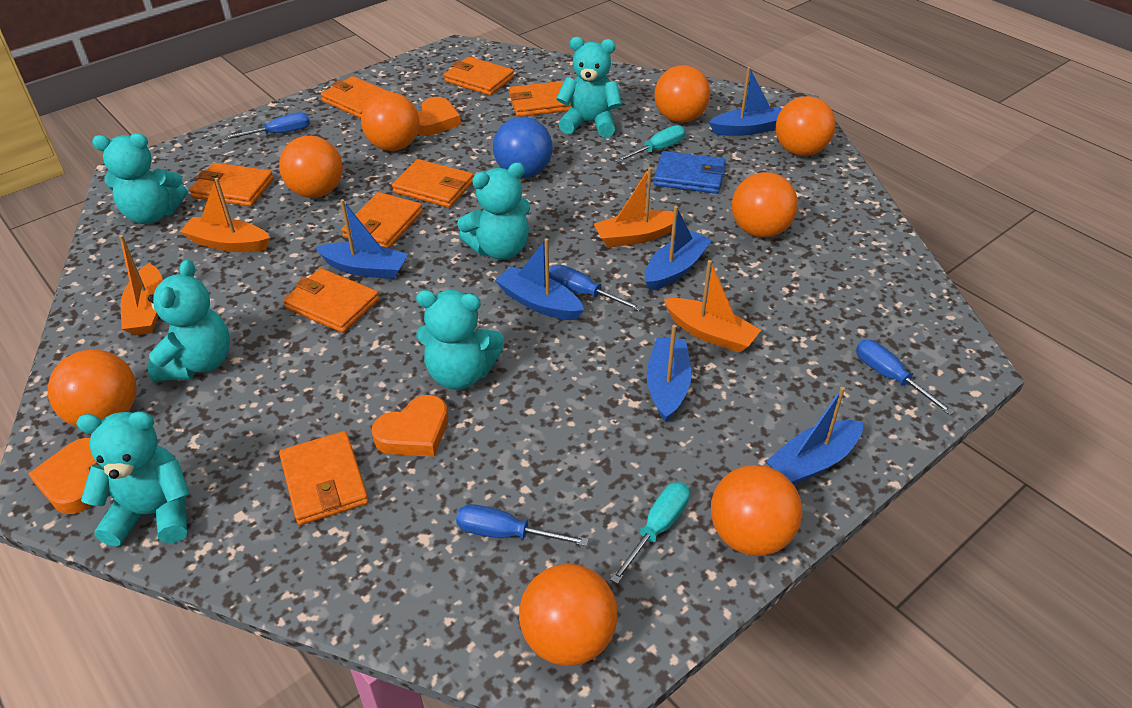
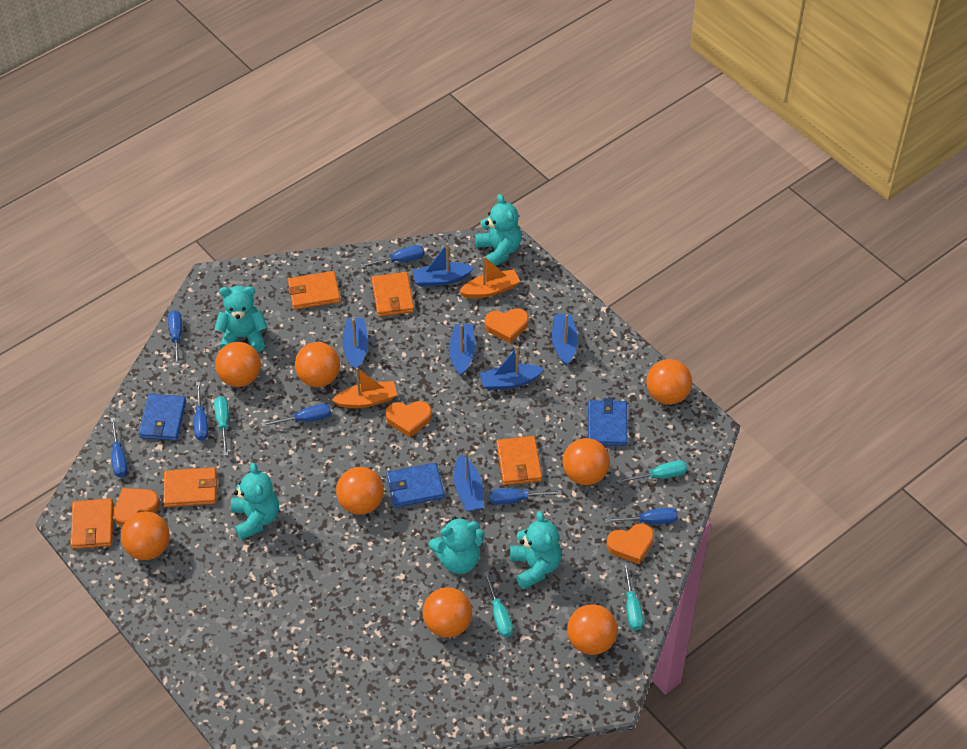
blue ball: 1 -> 0
blue screwdriver: 4 -> 7
blue wallet: 1 -> 3
orange boat: 4 -> 2
orange heart: 3 -> 4
orange wallet: 8 -> 5
turquoise screwdriver: 2 -> 4
turquoise teddy bear: 6 -> 5

